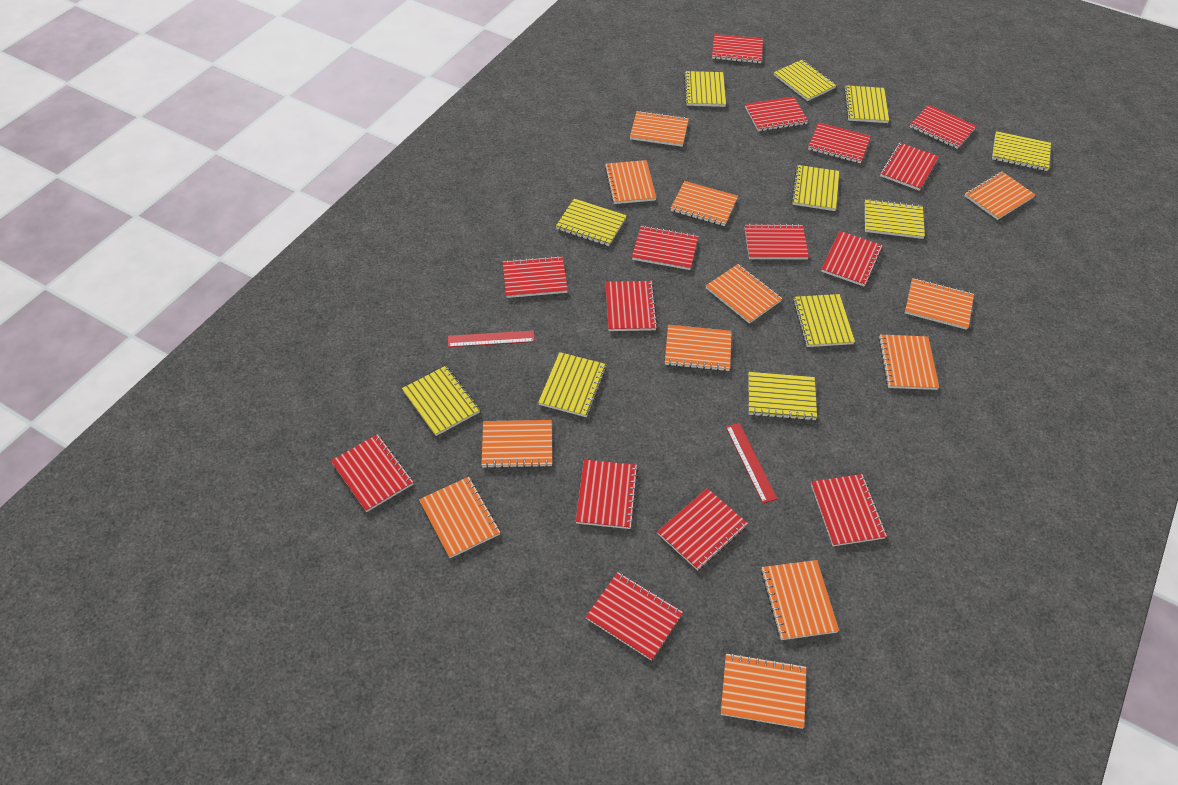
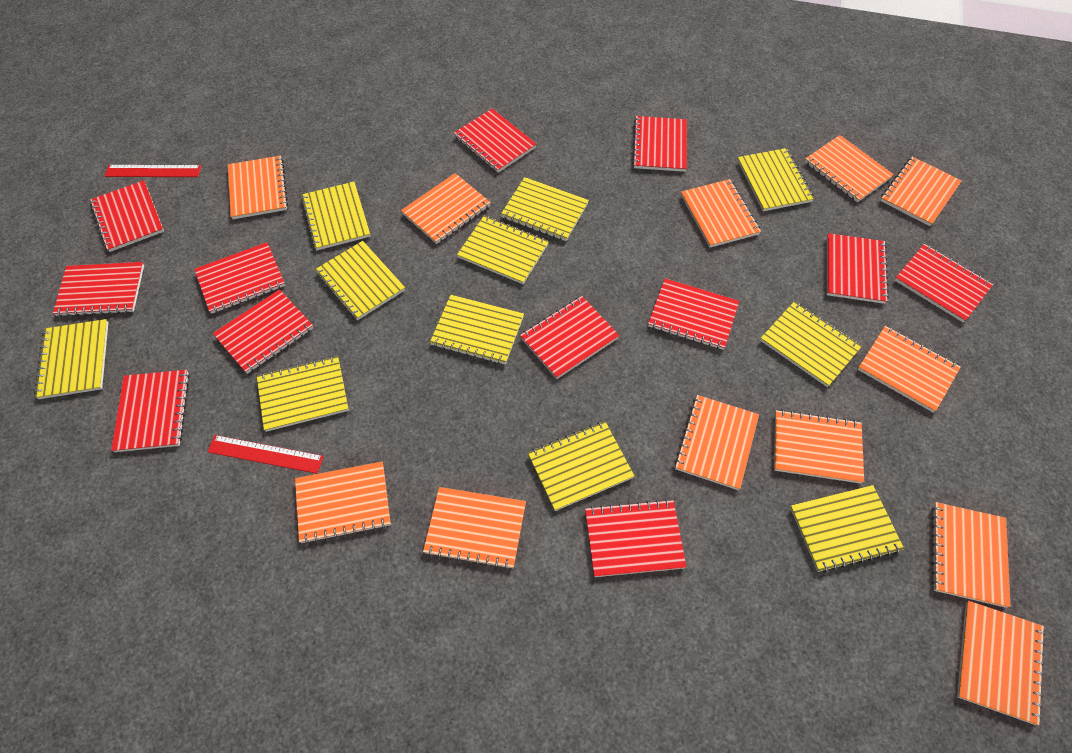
red notebook: 15 -> 12

